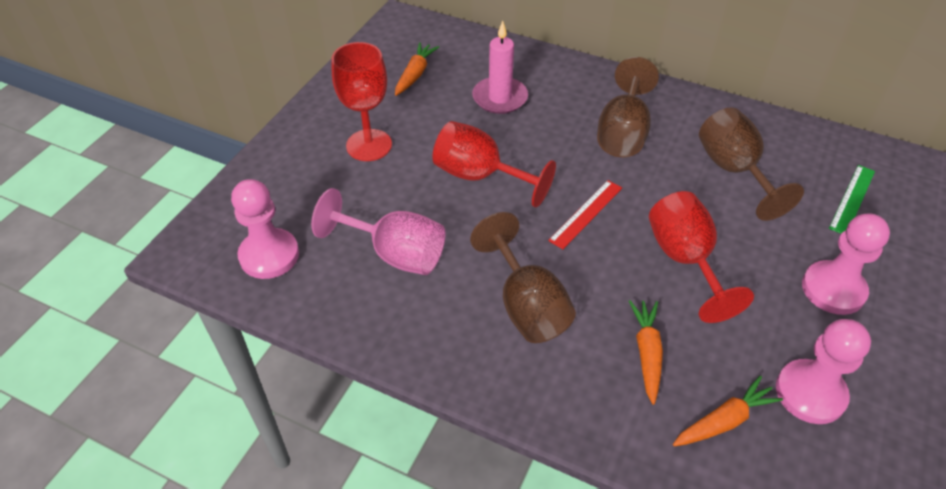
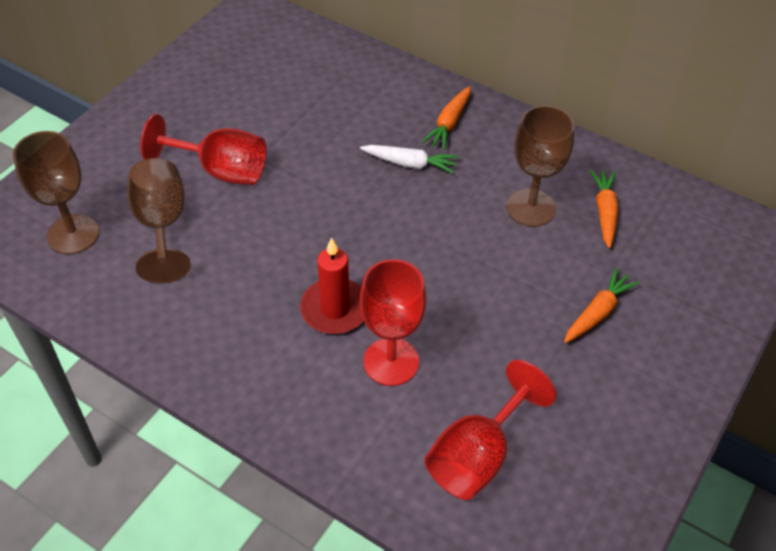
green ruler: 1 -> 0
pink candle: 1 -> 0
pink goblet: 1 -> 0
pink pawn: 3 -> 0
red candle: 0 -> 1
red ruler: 1 -> 0
white carrot: 0 -> 1

